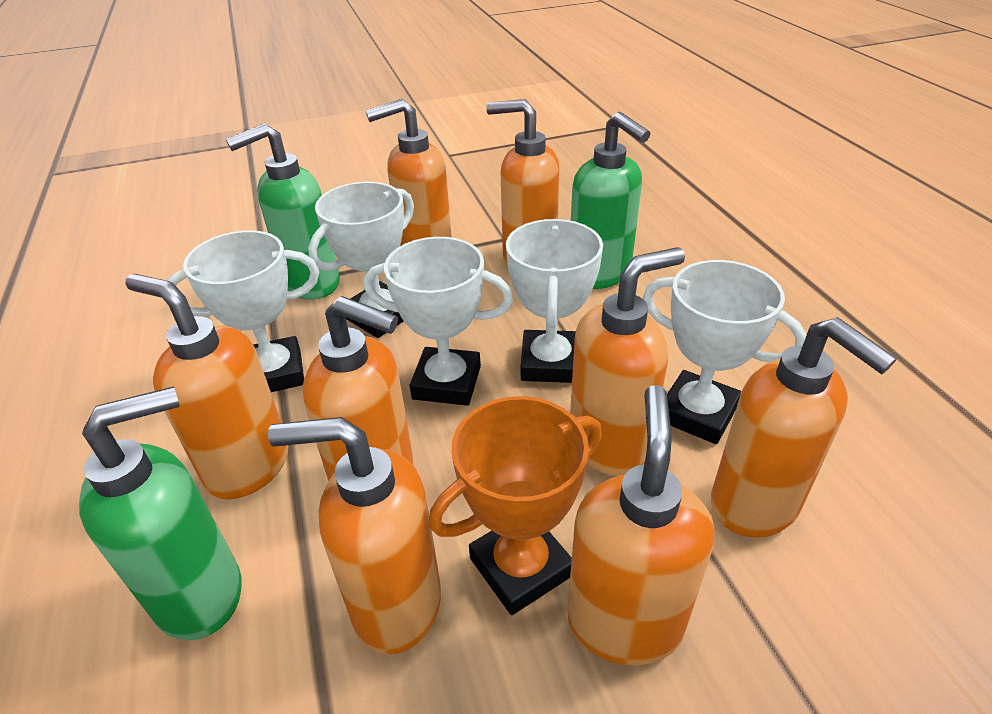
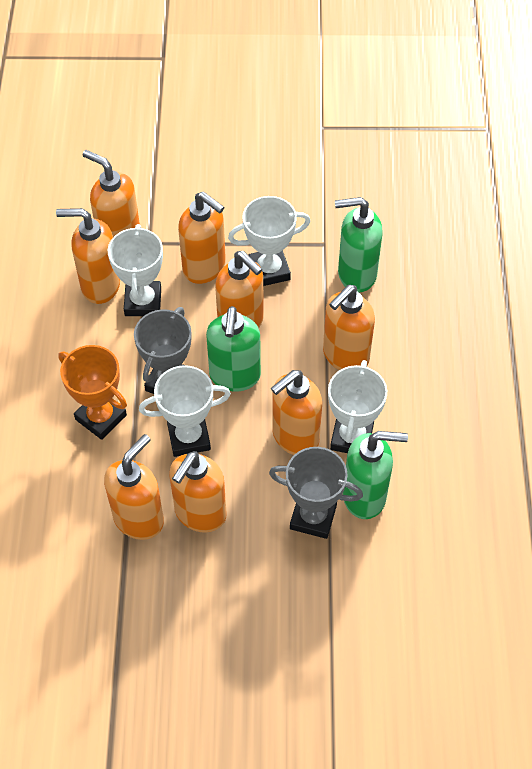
grey trophy: 0 -> 2
white trophy: 5 -> 4

